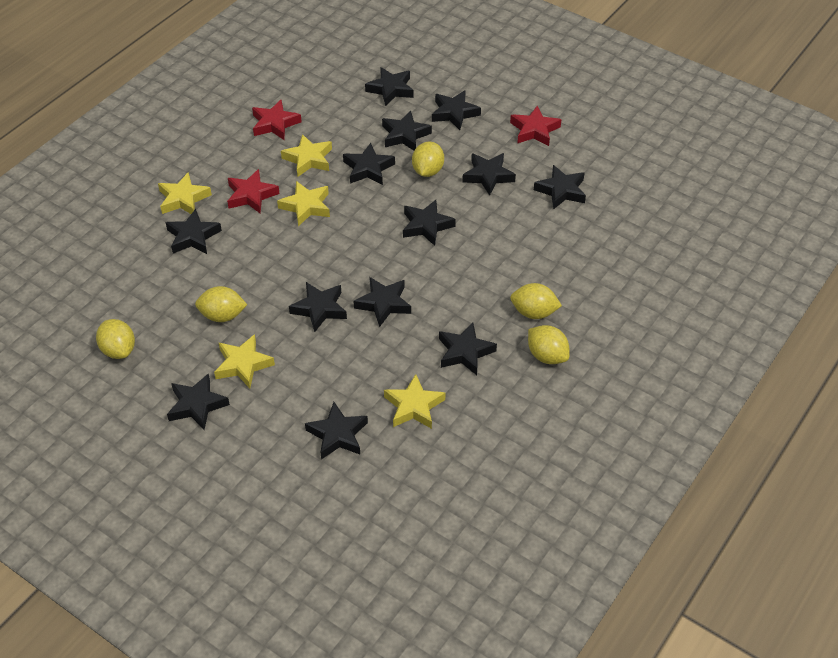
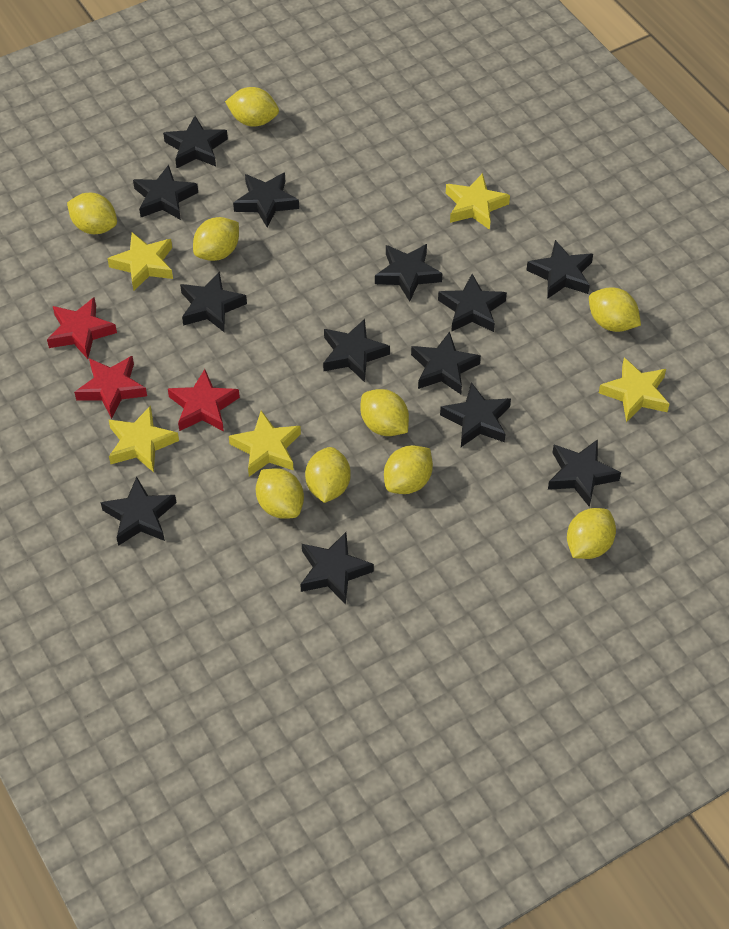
yellow lemon: 5 -> 9

